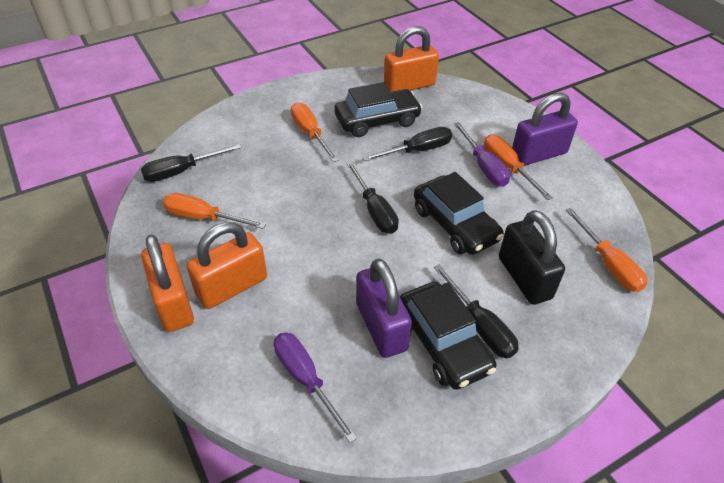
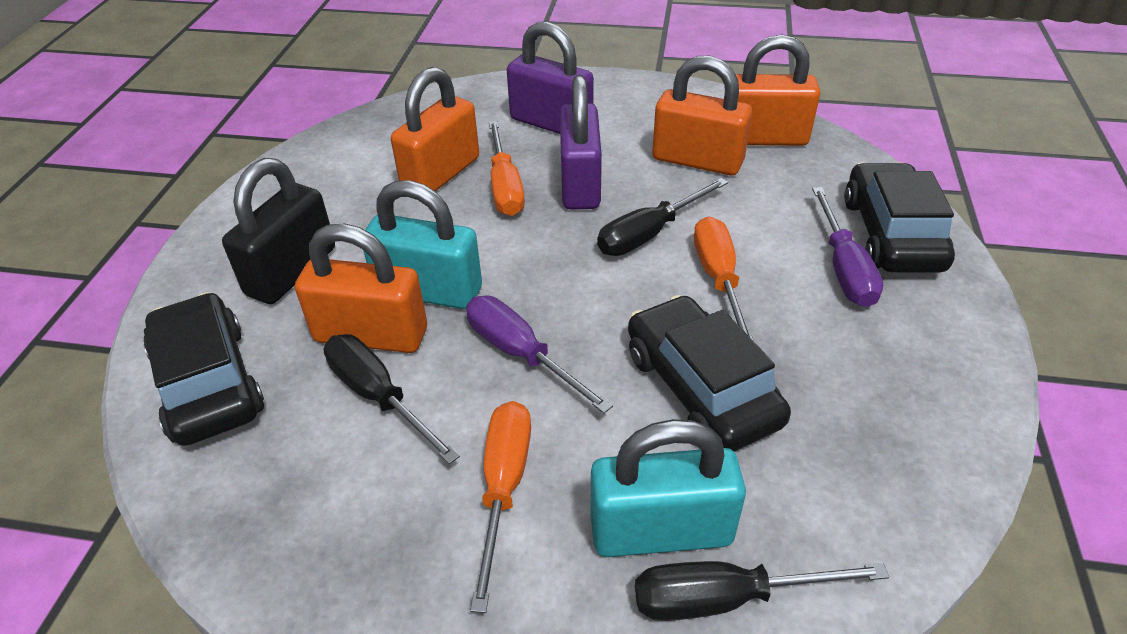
black screwdriver: 4 -> 3
orange padlock: 3 -> 4
orange screwdriver: 4 -> 3
turquoise padlock: 0 -> 2

